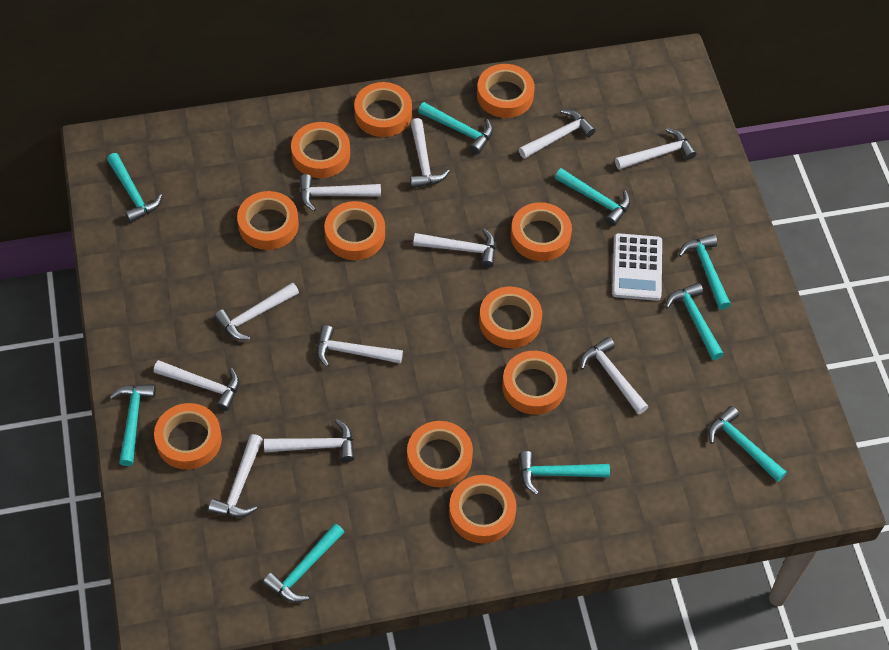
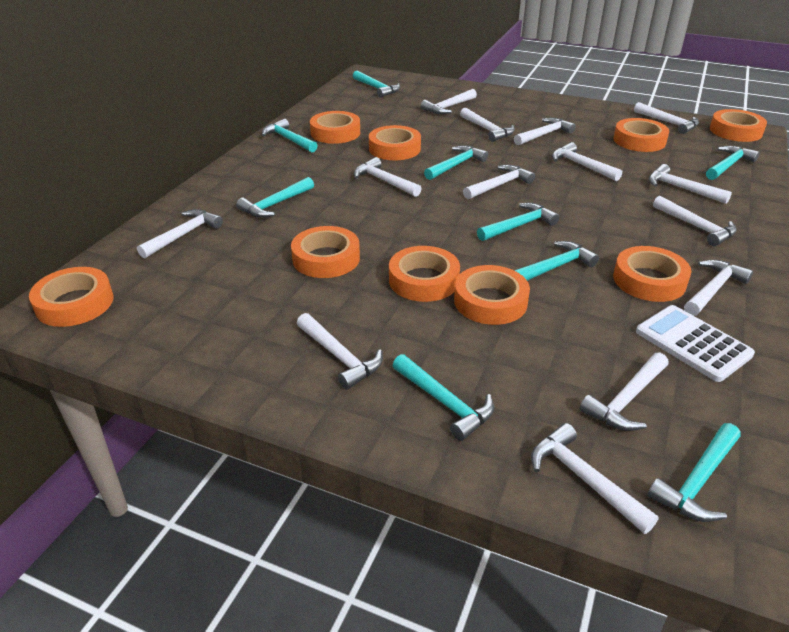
orange tape: 11 -> 9
white hammer: 11 -> 14

